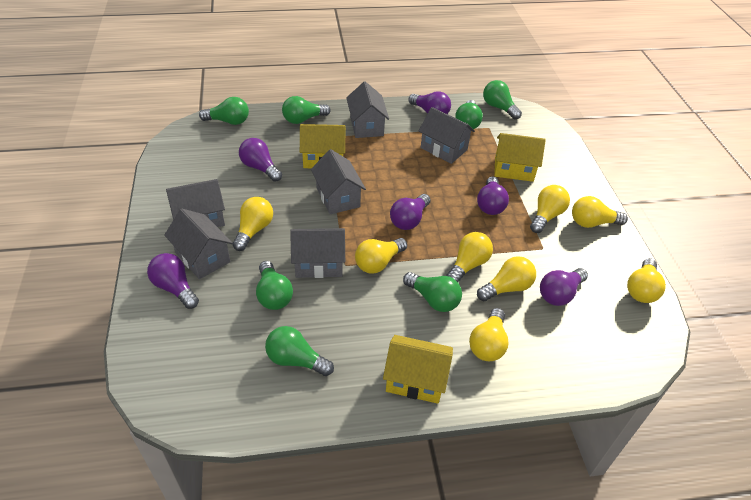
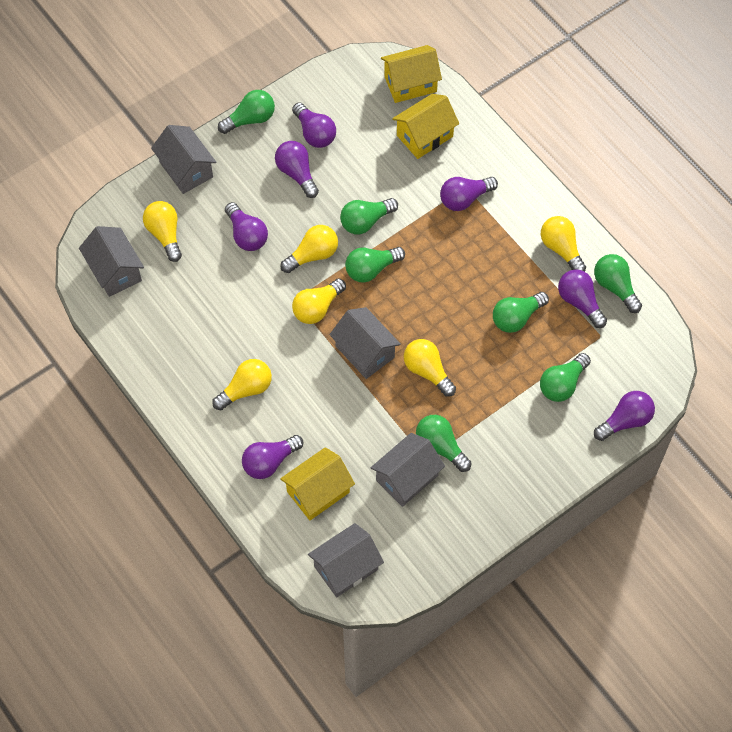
grey house: 6 -> 5
purple light bulb: 6 -> 7
yellow light bulb: 8 -> 6

